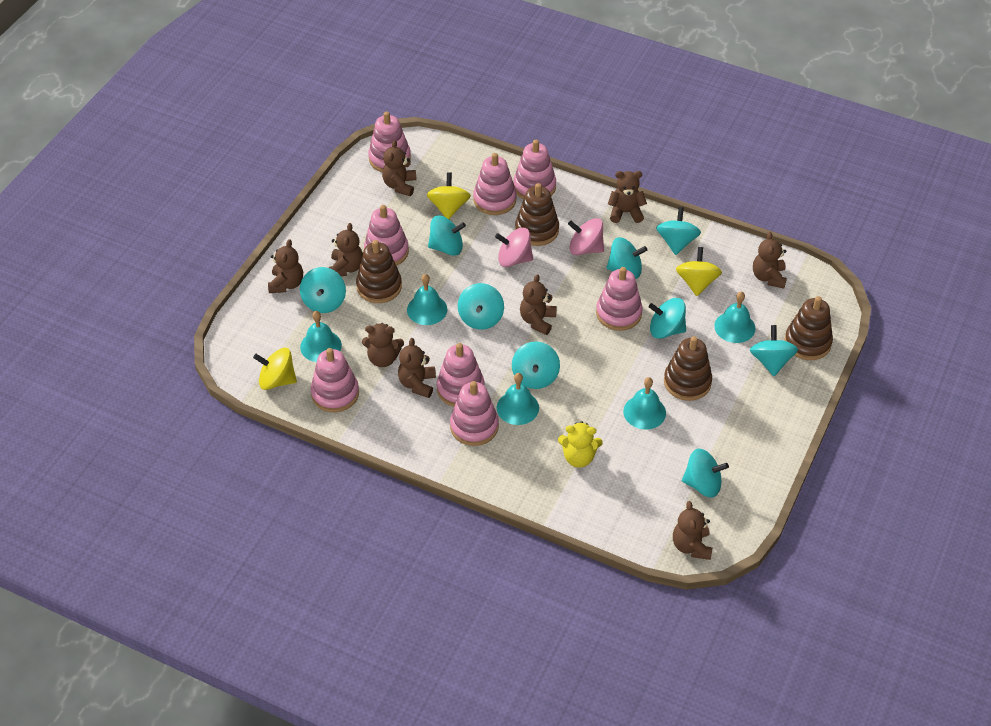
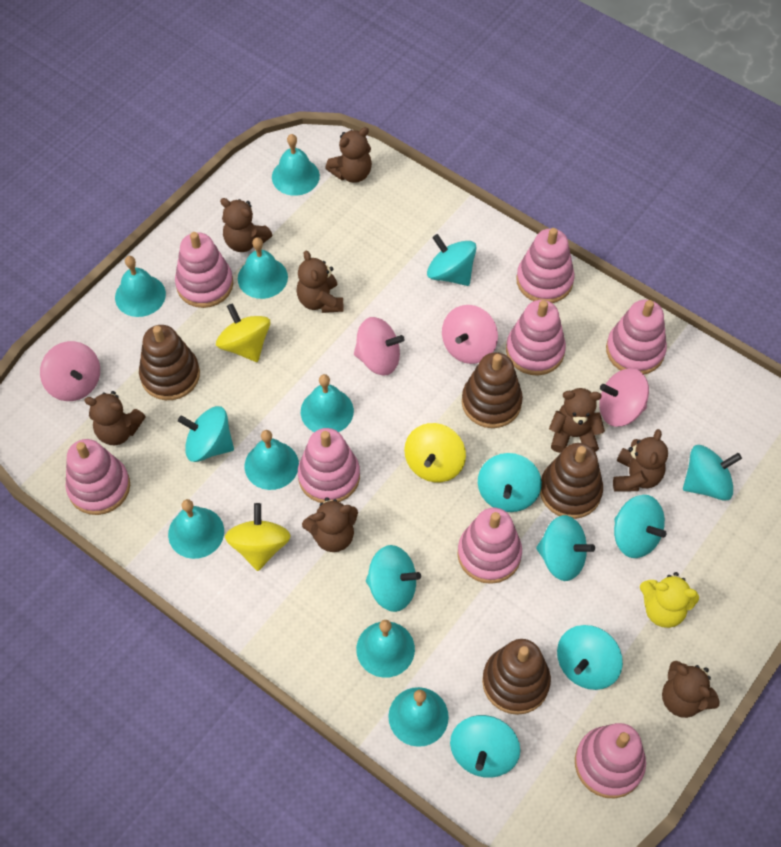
brown teddy bear: 9 -> 8
pink spinning top: 2 -> 4
turquoise bell: 5 -> 8

